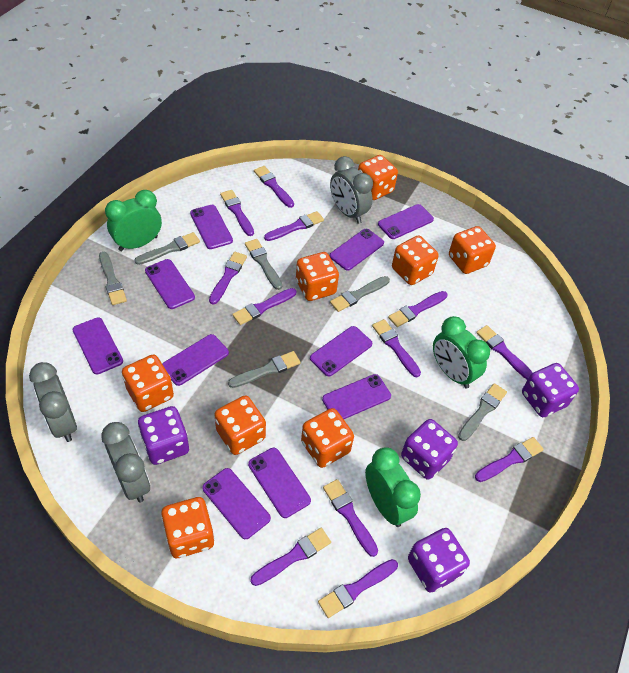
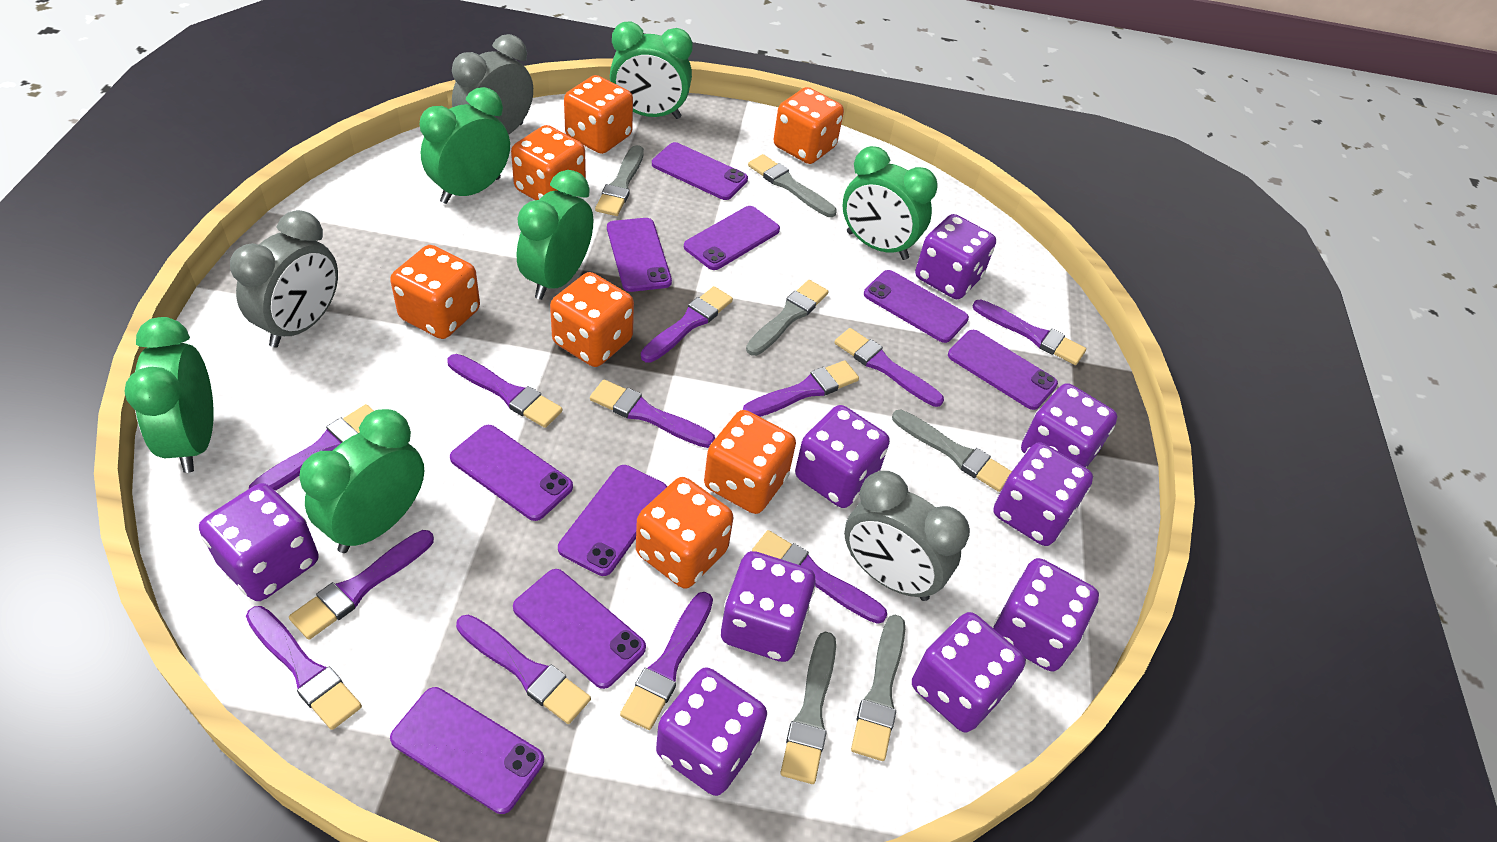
green clock: 3 -> 6
orange dice: 8 -> 7
purple dice: 4 -> 9
purple phone: 10 -> 9

